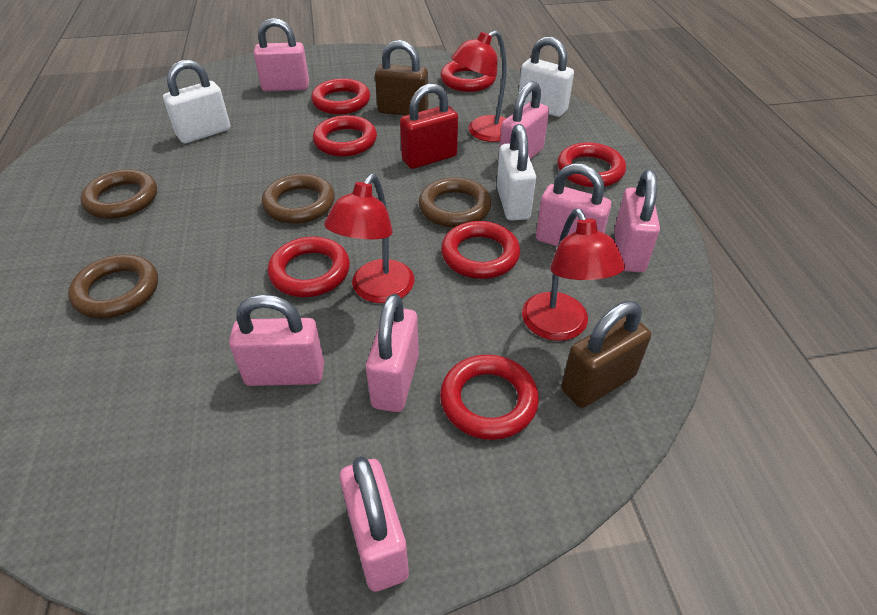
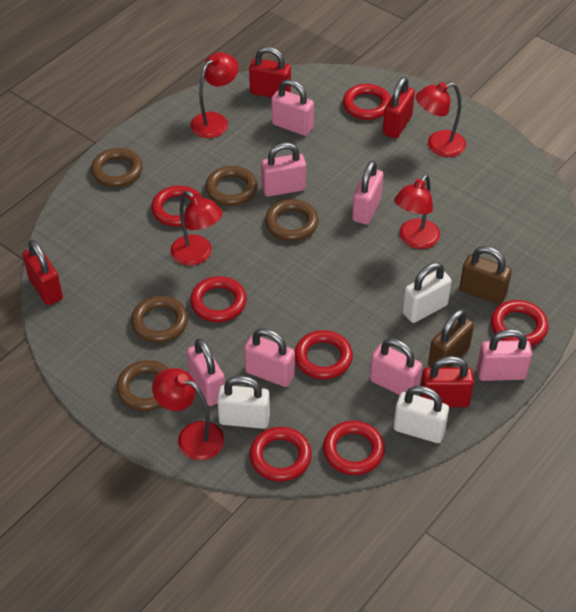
brown ring: 4 -> 5
red lamp: 3 -> 5
red padlock: 1 -> 4

